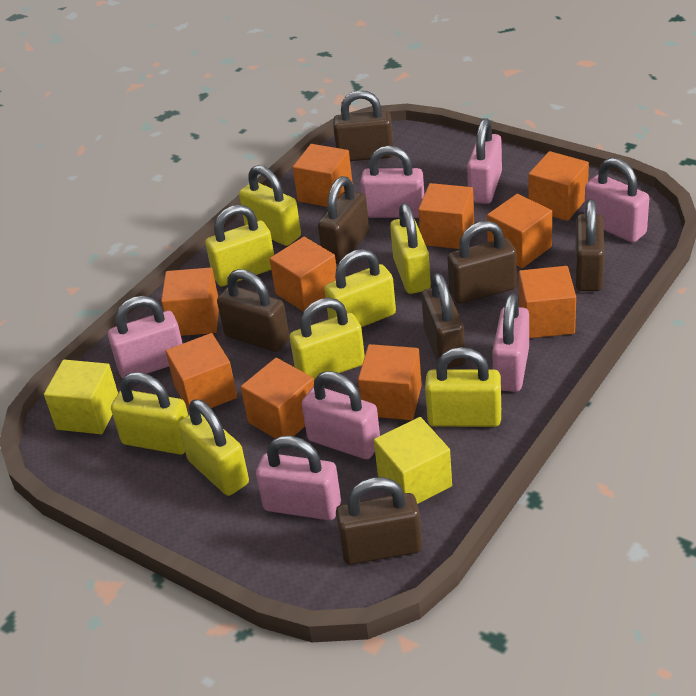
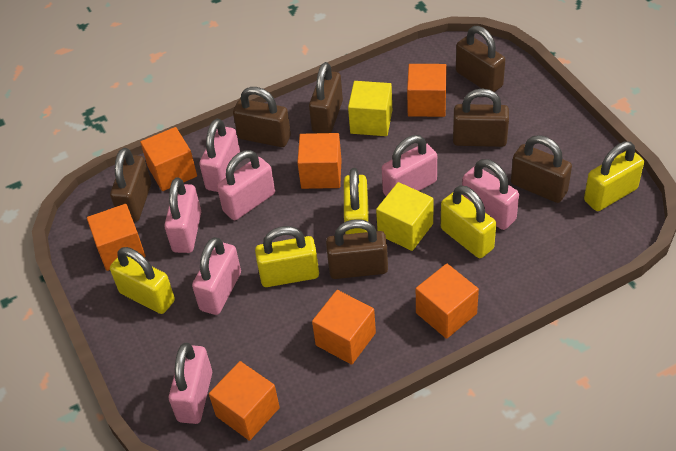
orange cube: 10 -> 7
yellow padlock: 8 -> 5

